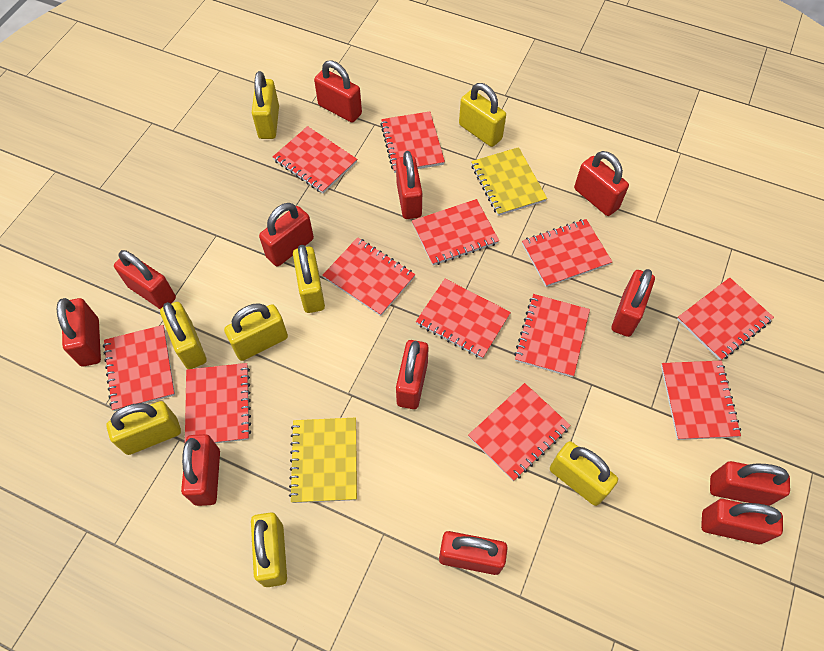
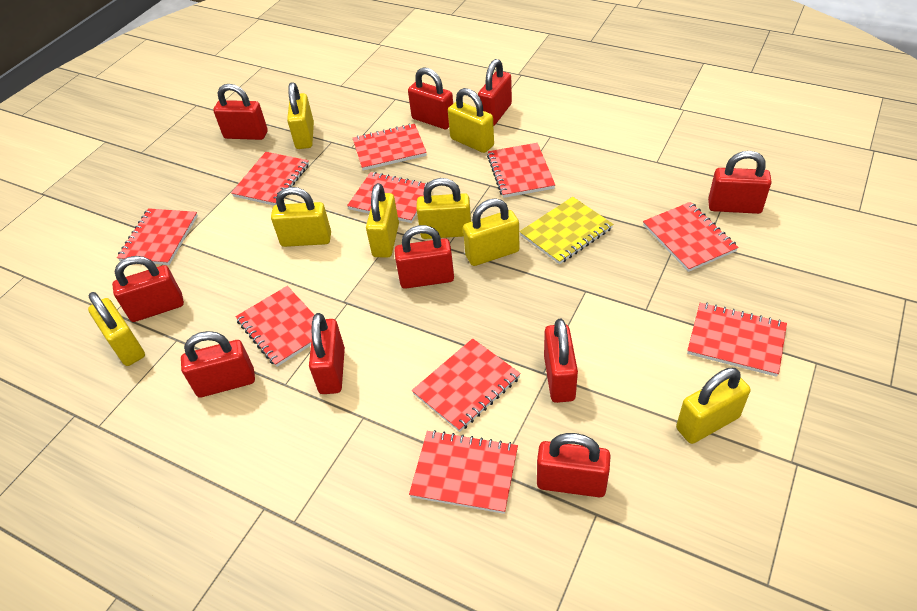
red notebook: 12 -> 10
red padlock: 12 -> 10
yellow notebook: 2 -> 1

